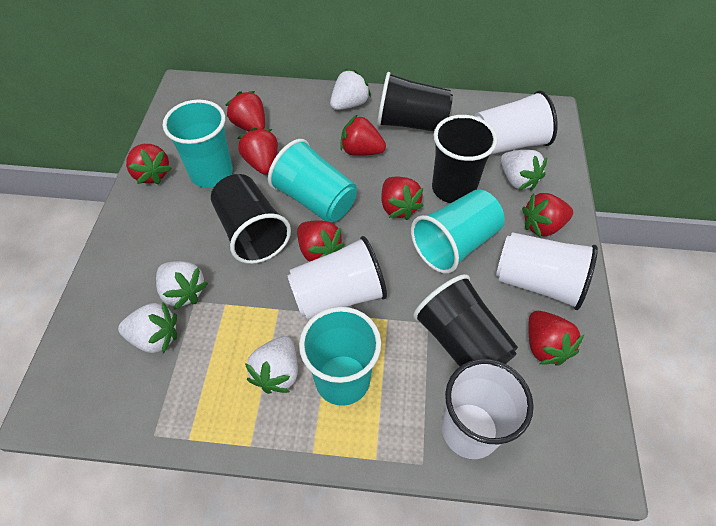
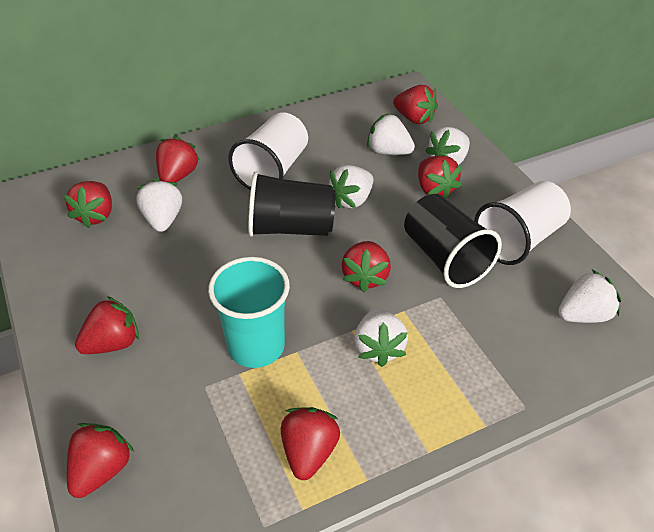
black cup: 4 -> 2
turquoise cup: 4 -> 1
white cup: 4 -> 2
white strawberry: 5 -> 6

